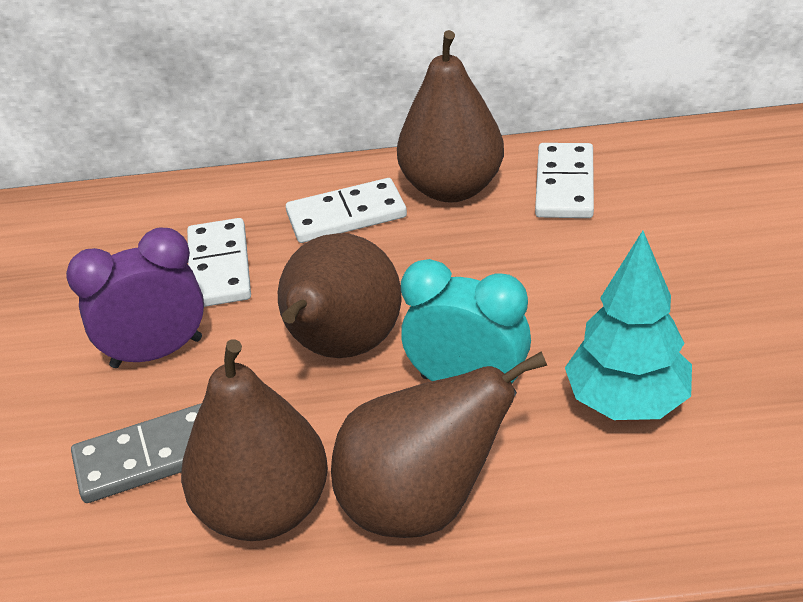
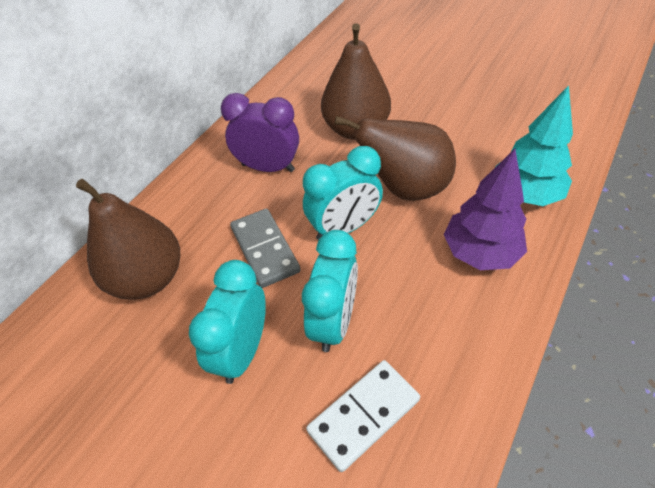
brown pear: 4 -> 3
purple tree: 0 -> 1
turquoise clock: 1 -> 3
white domino: 3 -> 1

